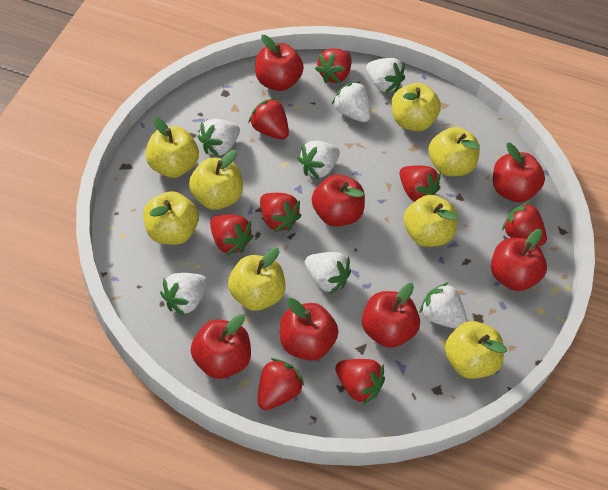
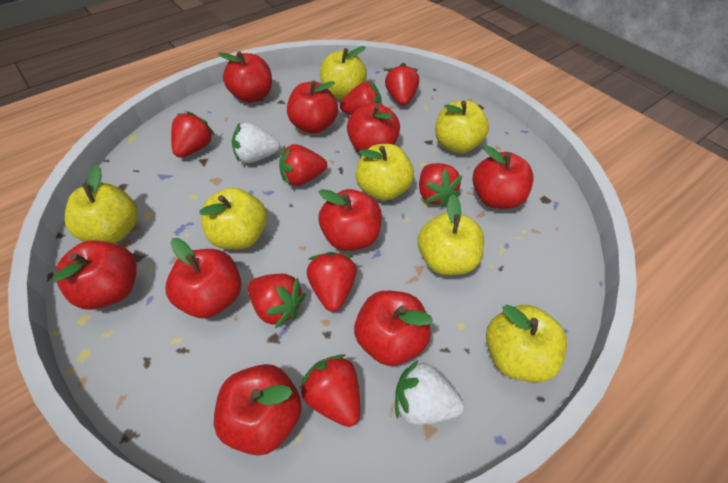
red apple: 7 -> 9
white strawberry: 7 -> 2
yellow apple: 8 -> 7

